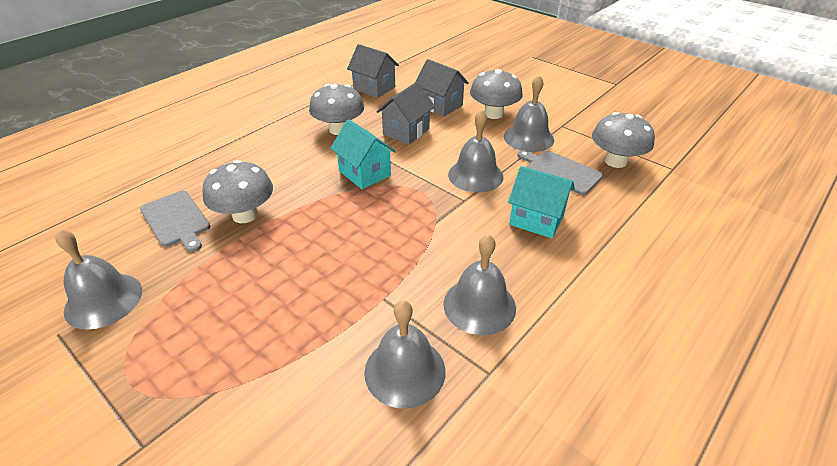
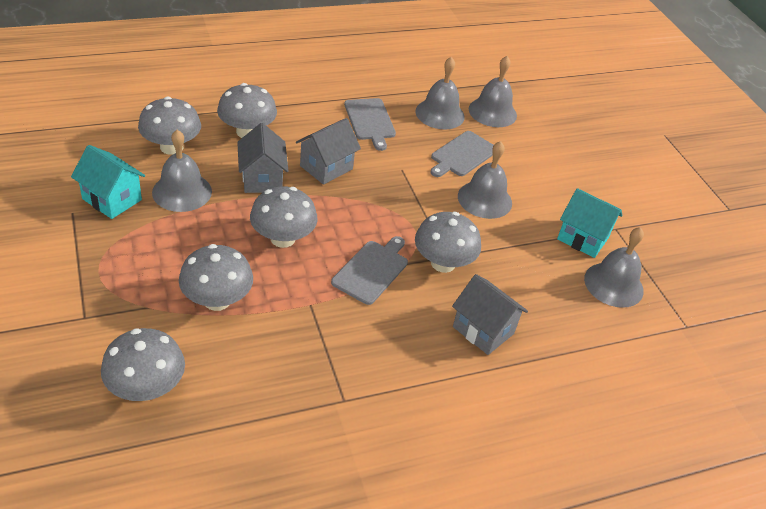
grey cutting board: 2 -> 3
grey mushroom: 4 -> 6

